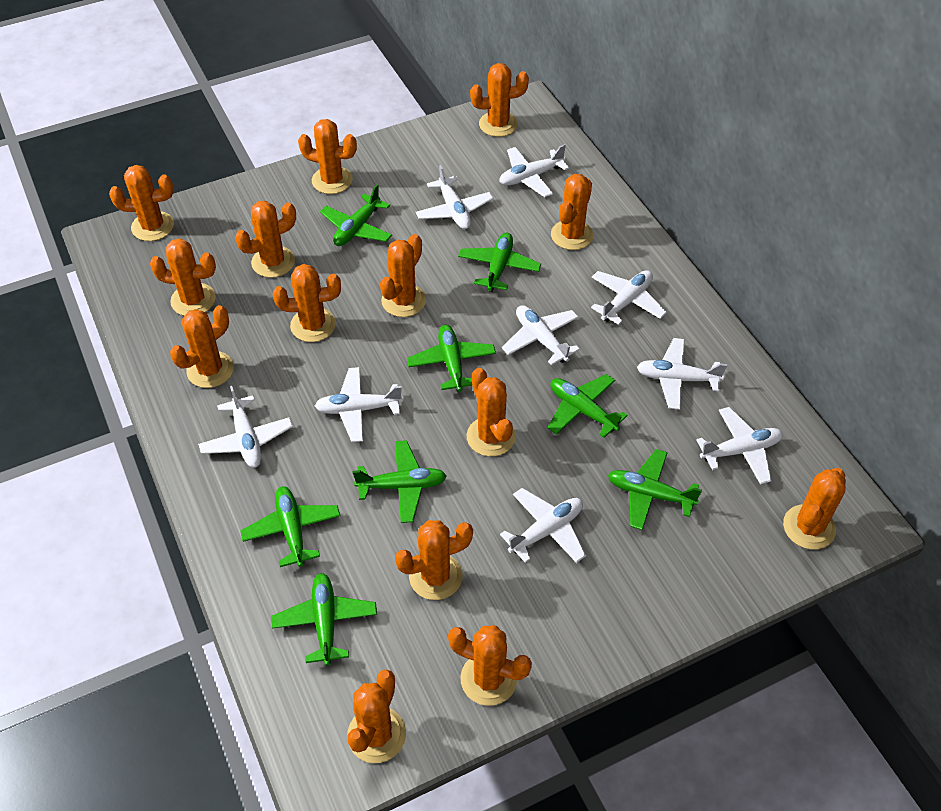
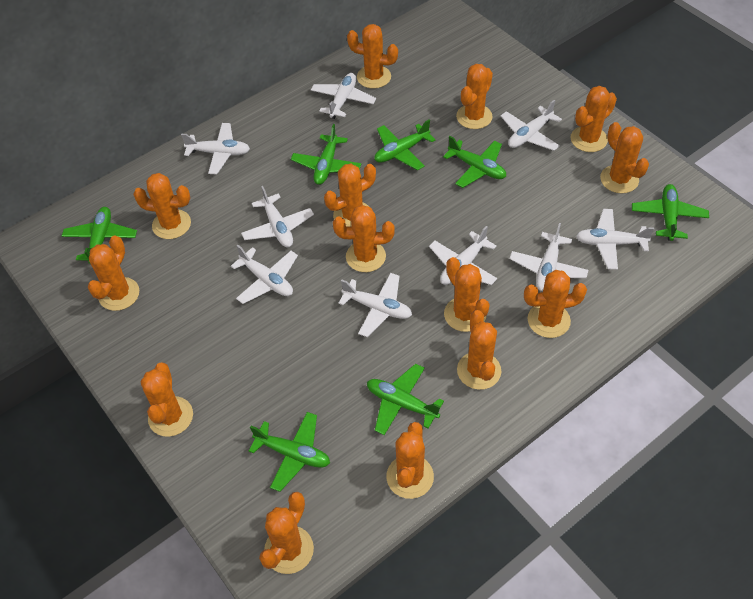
green plane: 8 -> 7

